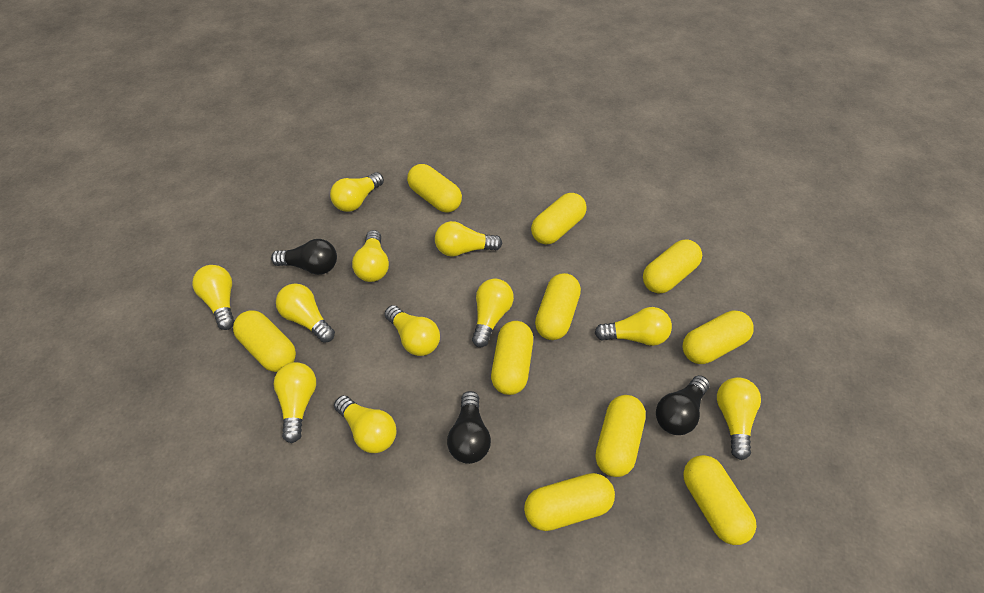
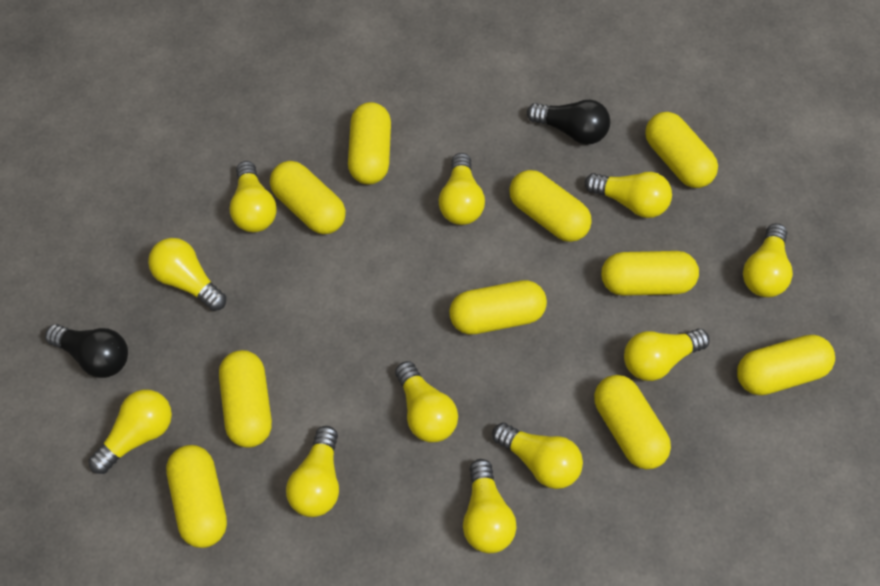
black light bulb: 3 -> 2

